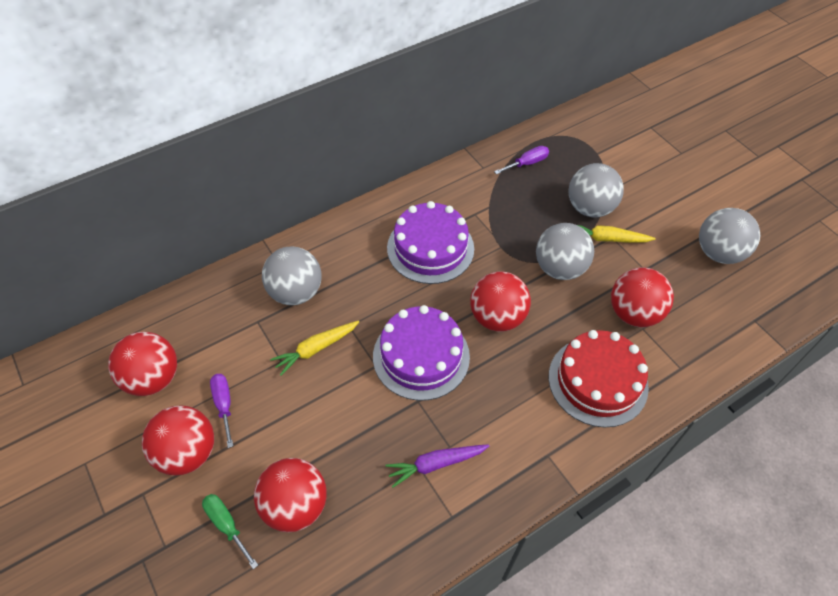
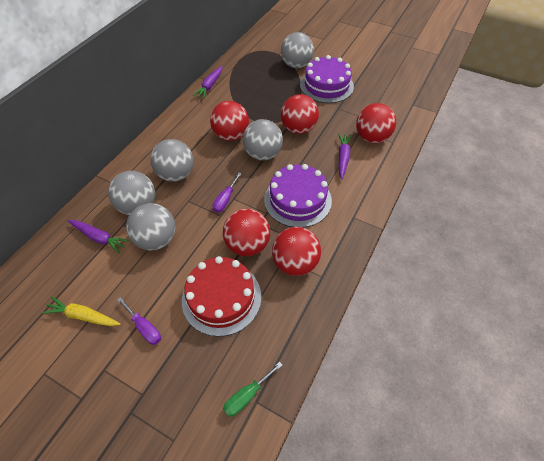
grey ball: 4 -> 5
purple carrot: 1 -> 3
yellow carrot: 2 -> 1

